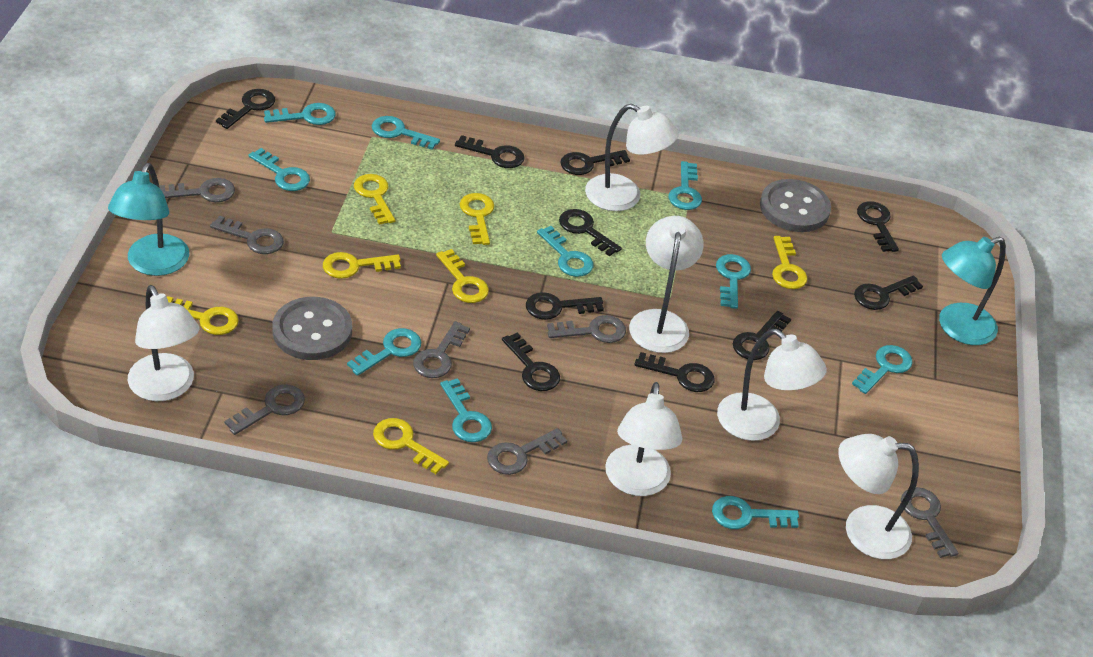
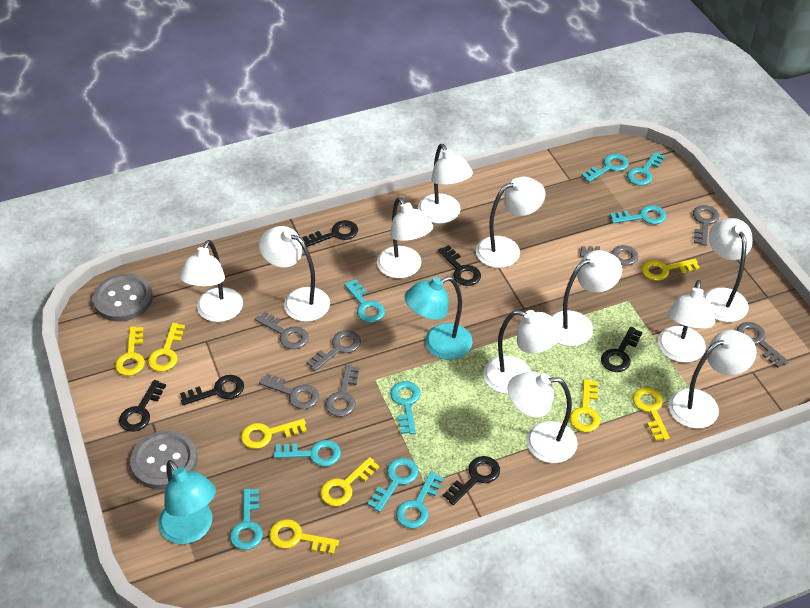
black key: 10 -> 6
turquoise key: 10 -> 9
white lamp: 6 -> 11
yellow key: 7 -> 8

